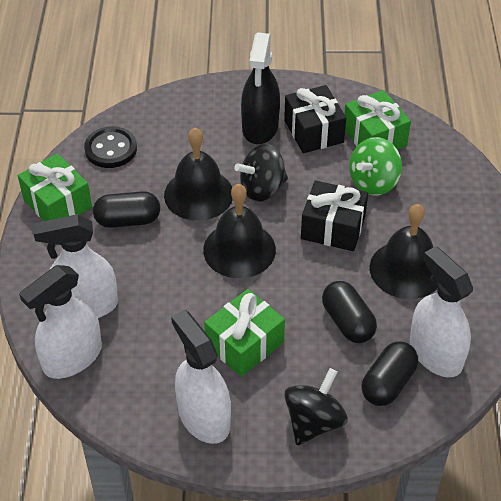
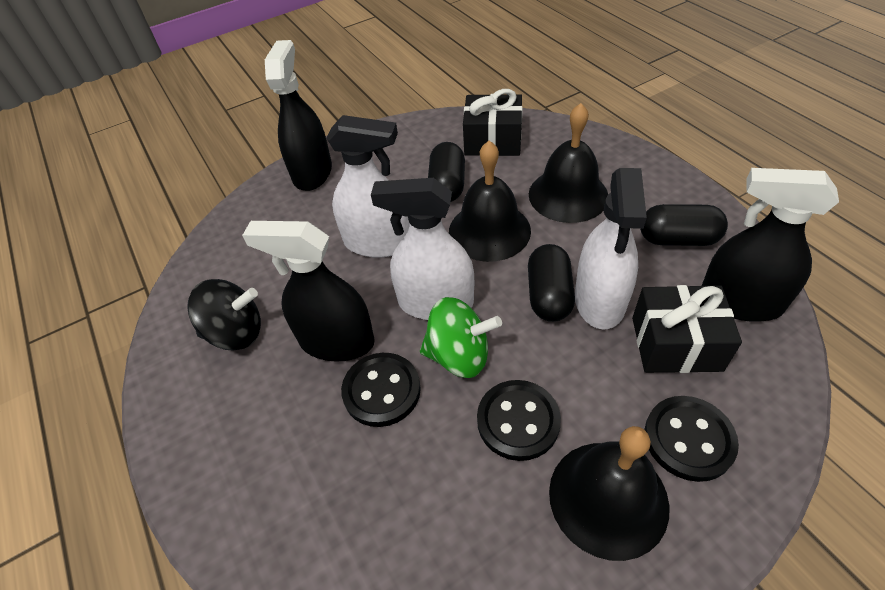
black button: 1 -> 3
black spinning top: 2 -> 1
black spray bottle: 1 -> 3
green gift: 3 -> 0
white spray bottle: 4 -> 3

